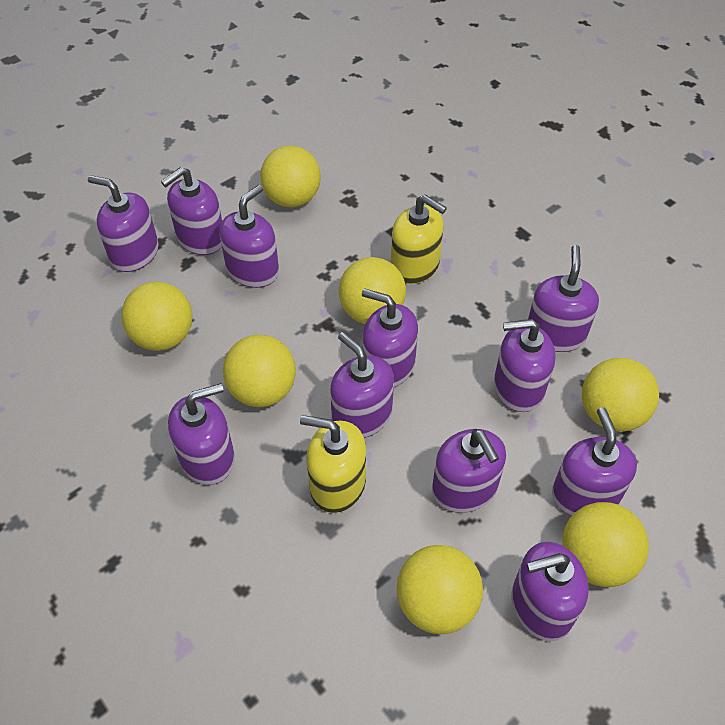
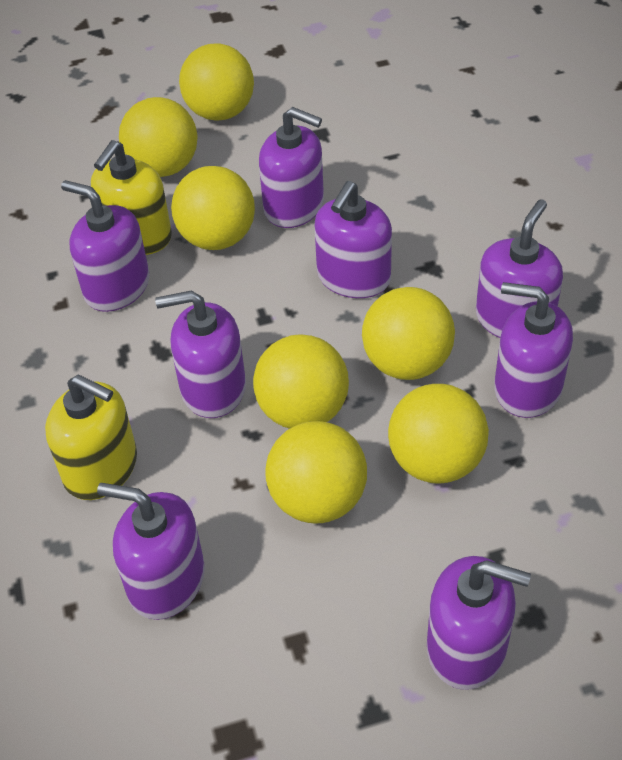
purple soap dispenser: 11 -> 8

